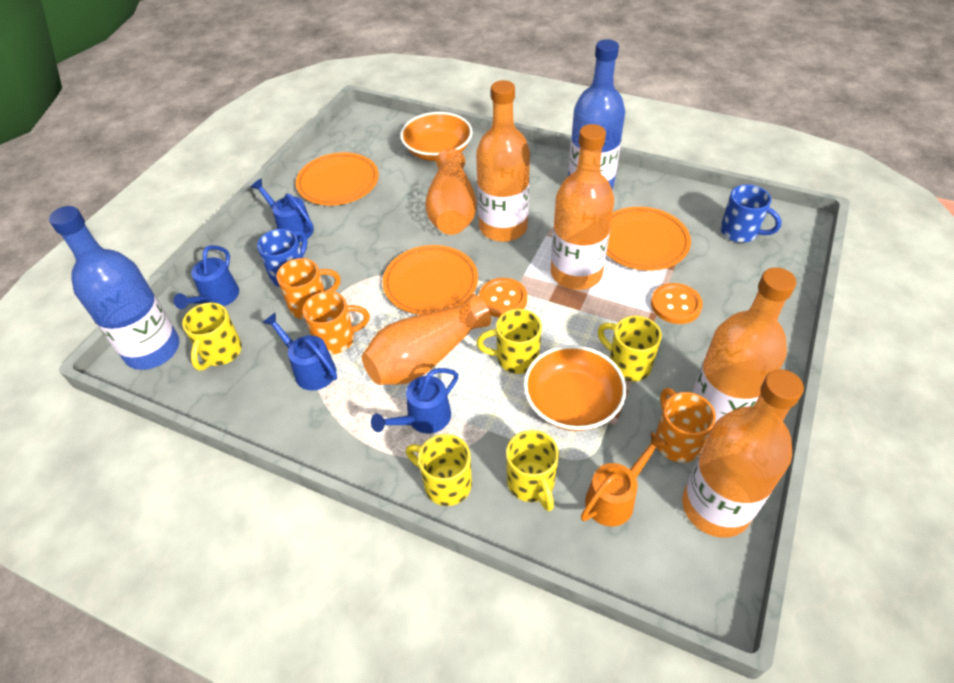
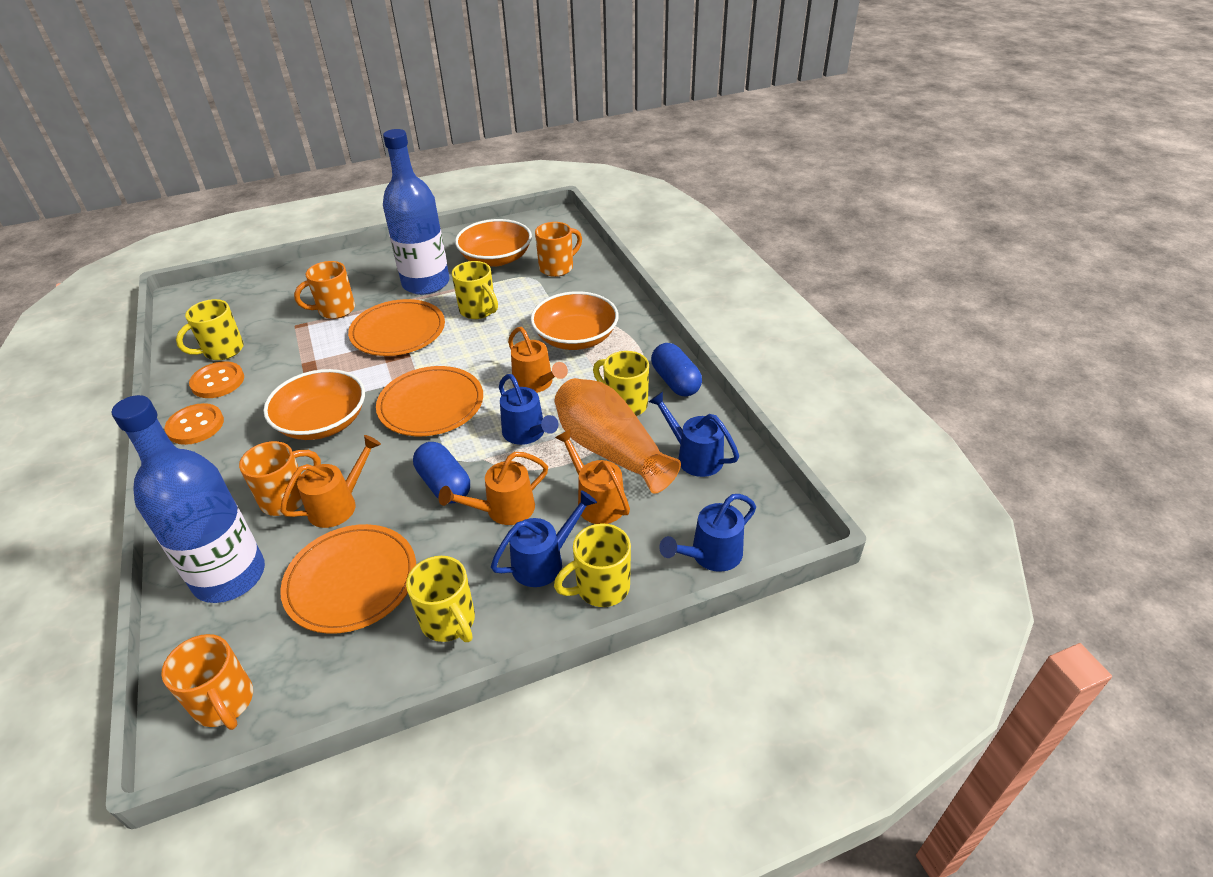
blue capsule: 0 -> 2
blue mug: 2 -> 0
orange bottle: 4 -> 0
orange bowl: 2 -> 3
orange mug: 3 -> 4
orange vase: 2 -> 1
orange watering can: 1 -> 4

